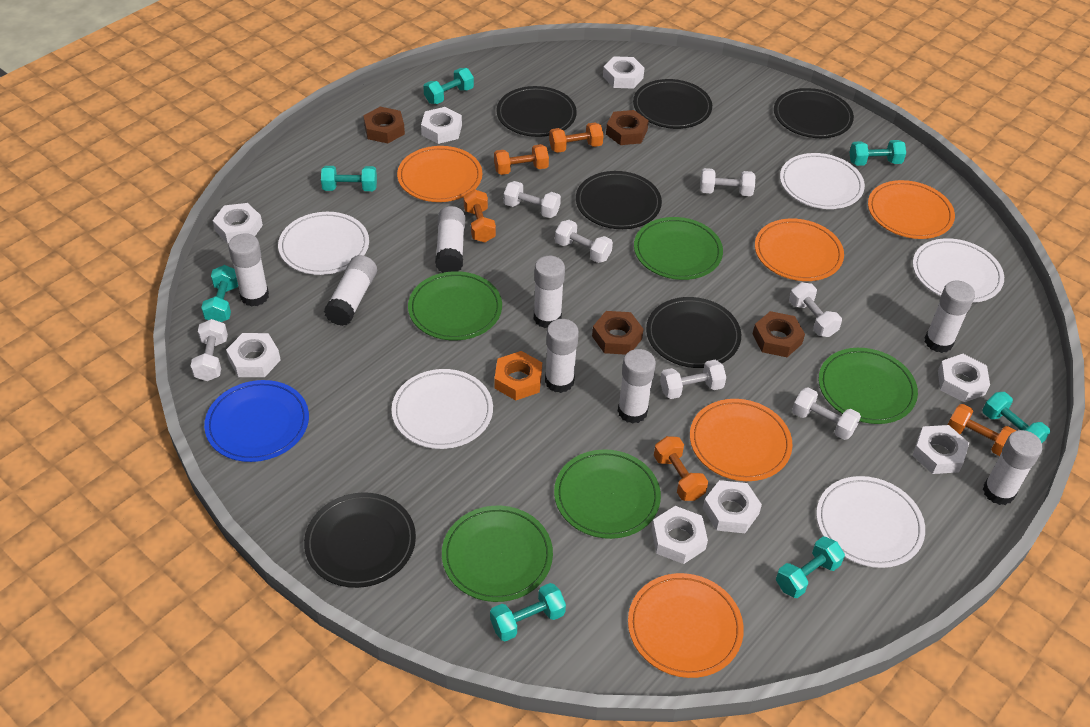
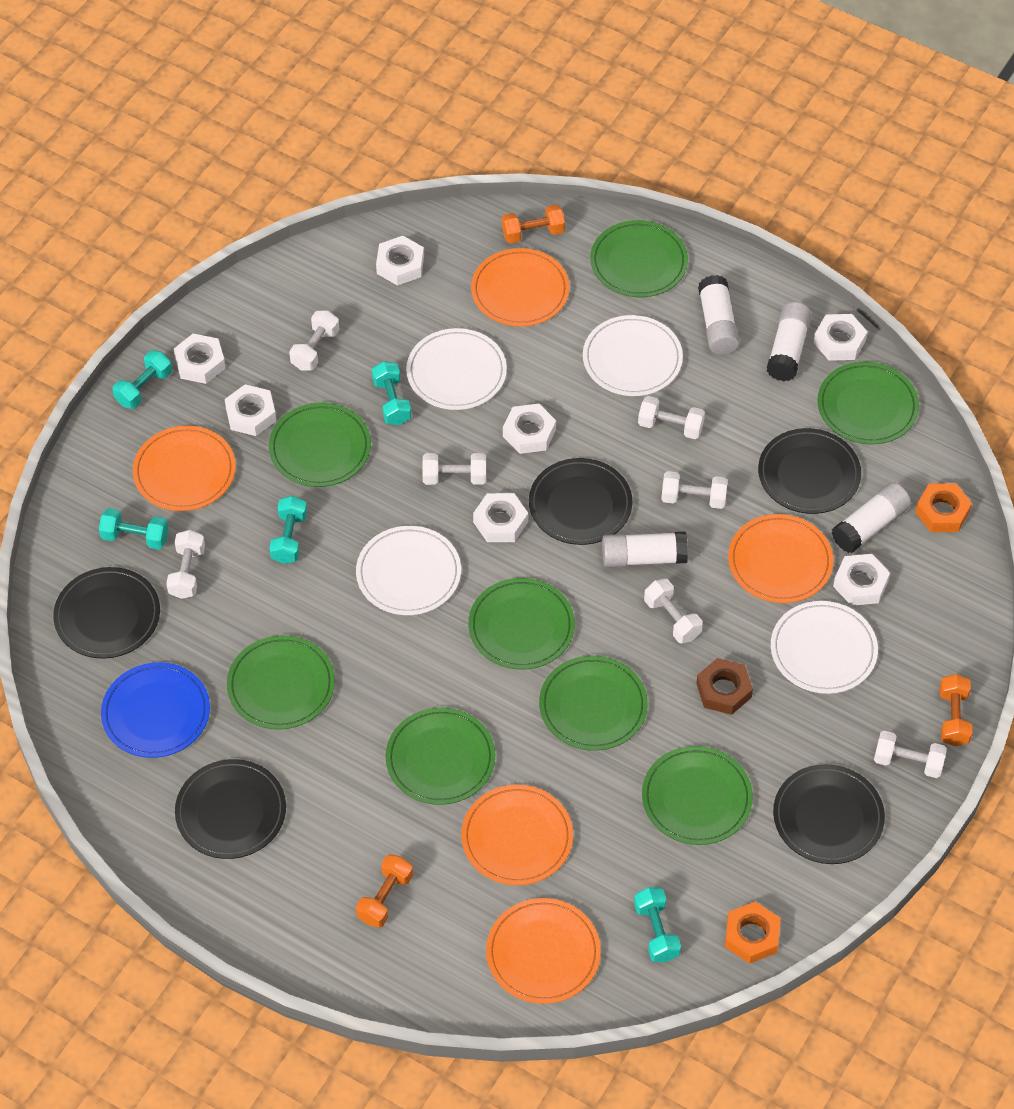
black plate: 6 -> 5
brown nut: 4 -> 1
green plate: 5 -> 8
orange dumbbell: 5 -> 3
orange nut: 1 -> 2
turquoise dumbbell: 7 -> 5
white glue stick: 8 -> 4
white nut: 8 -> 7
white plate: 5 -> 4

